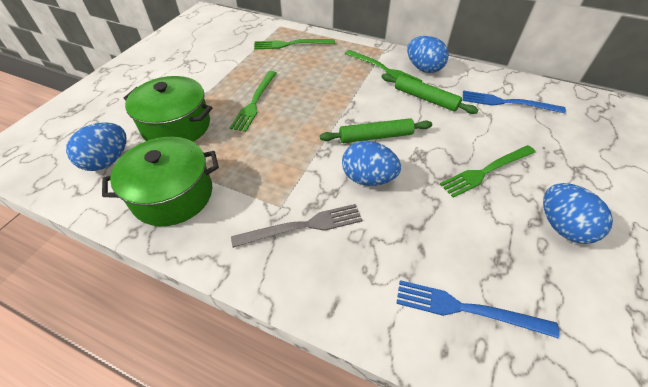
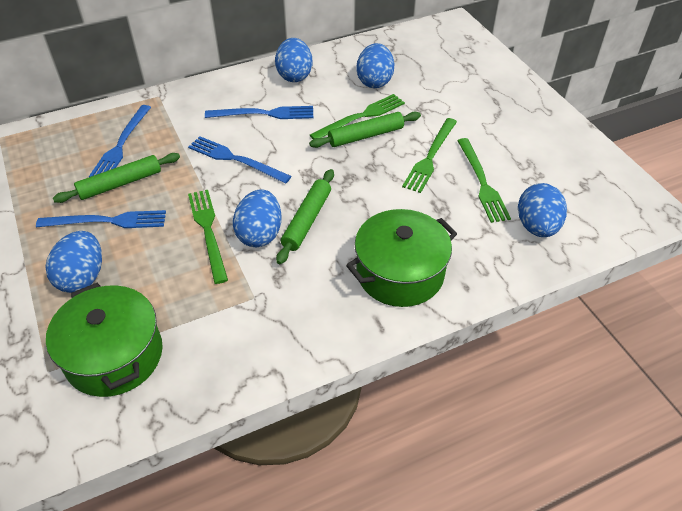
blue egg: 4 -> 5
blue fork: 2 -> 4
green rolling pin: 2 -> 3
grey fork: 1 -> 0

